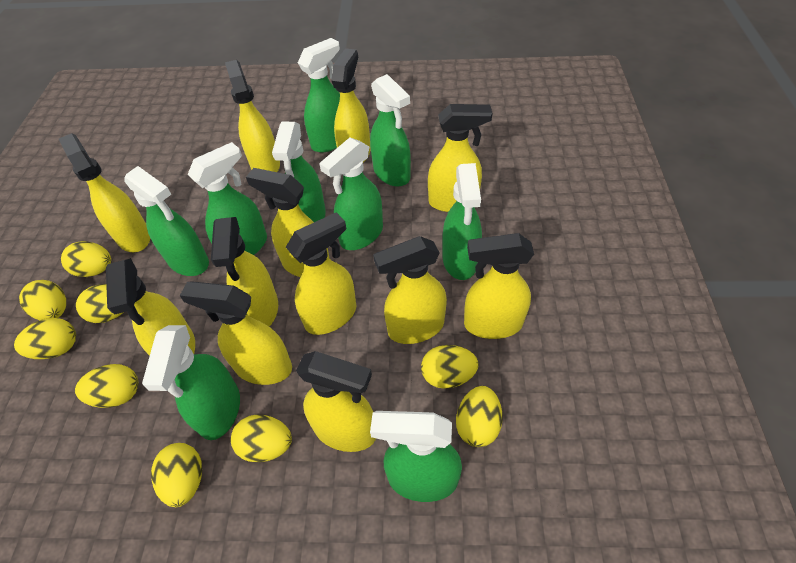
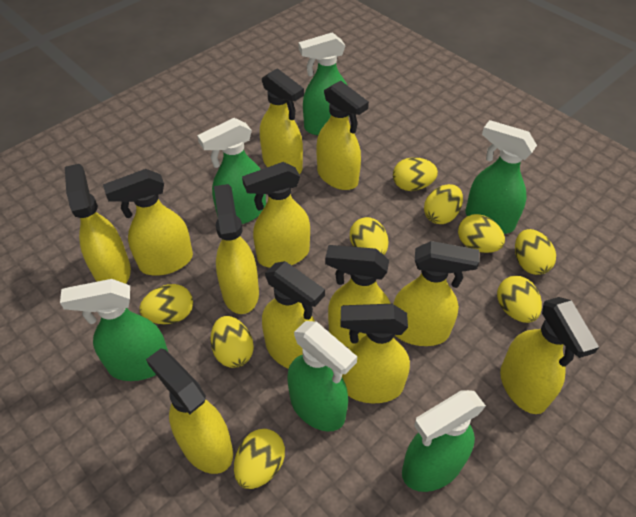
green spray bottle: 9 -> 6

